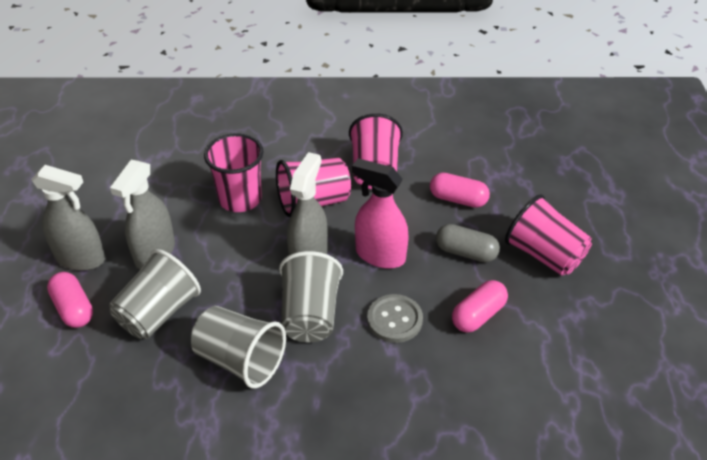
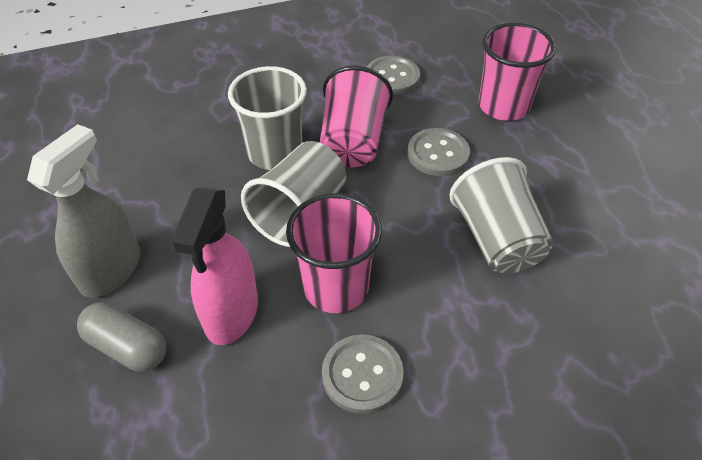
grey button: 1 -> 3
grey spray bottle: 3 -> 1
pink capsule: 3 -> 0
pink cup: 4 -> 3

